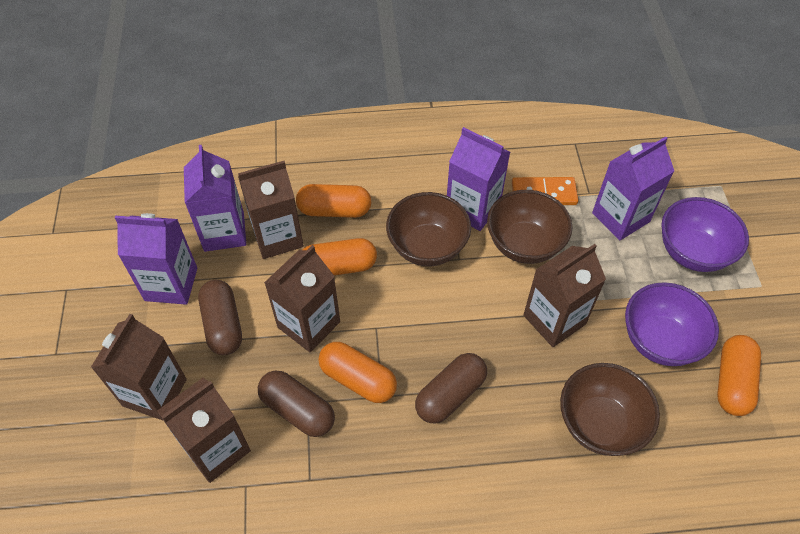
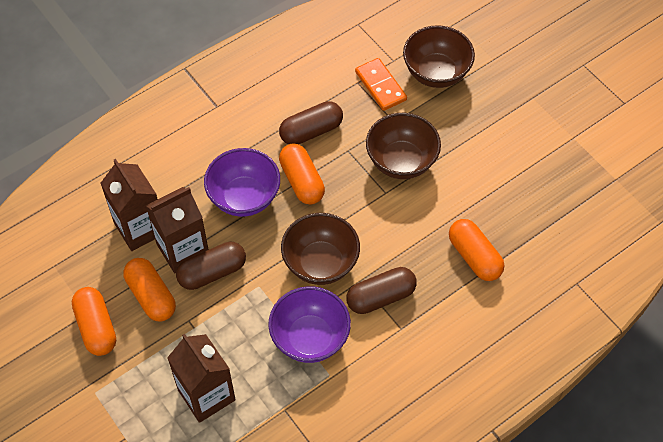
brown carton: 5 -> 3
purple carton: 4 -> 0

